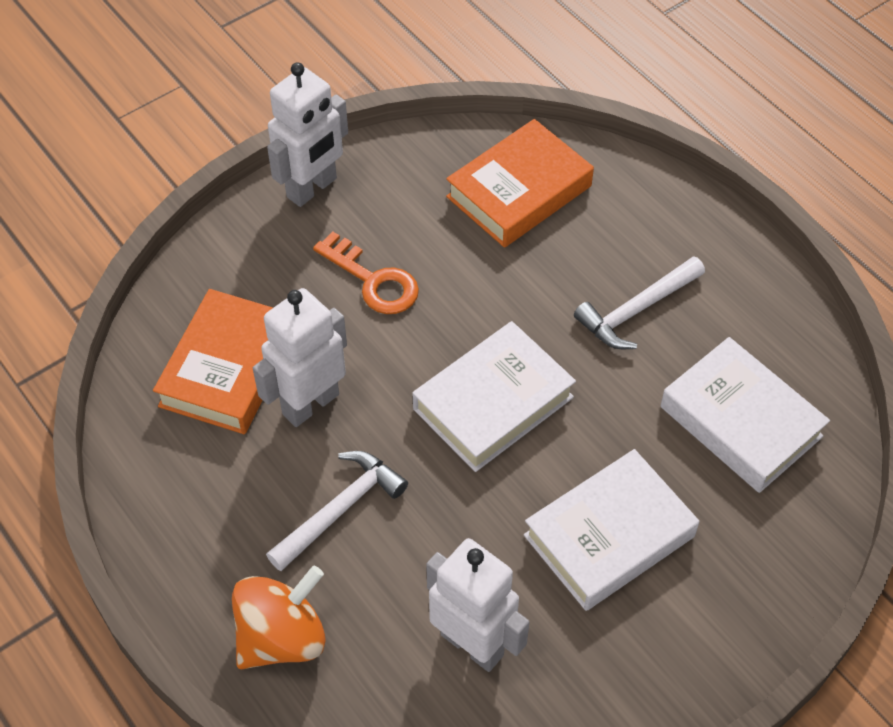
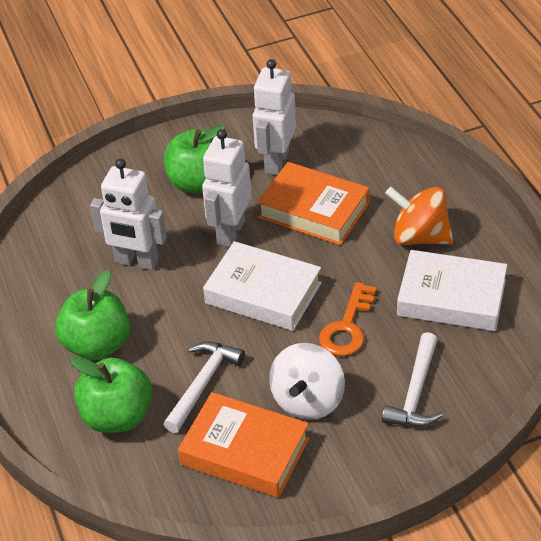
green apple: 0 -> 3
white book: 3 -> 2
white spinning top: 0 -> 1

